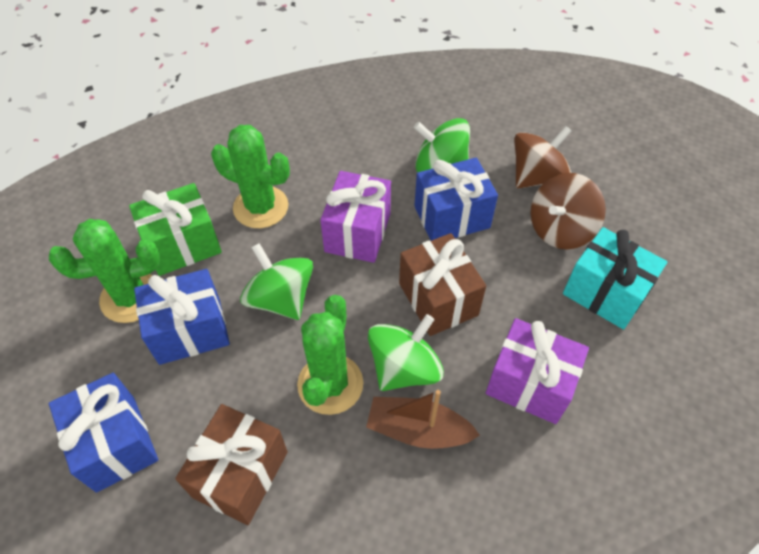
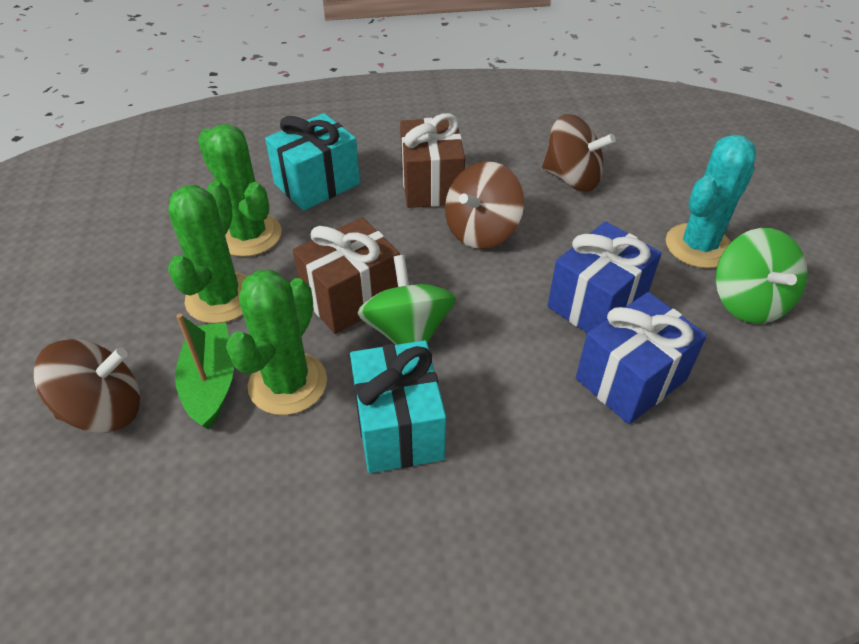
blue gift: 3 -> 2
brown boat: 1 -> 0
brown spinning top: 2 -> 3
green boat: 0 -> 1
green gift: 1 -> 0
green spinning top: 3 -> 2
purple gift: 2 -> 0
turquoise cactus: 0 -> 1
turquoise gift: 1 -> 2

